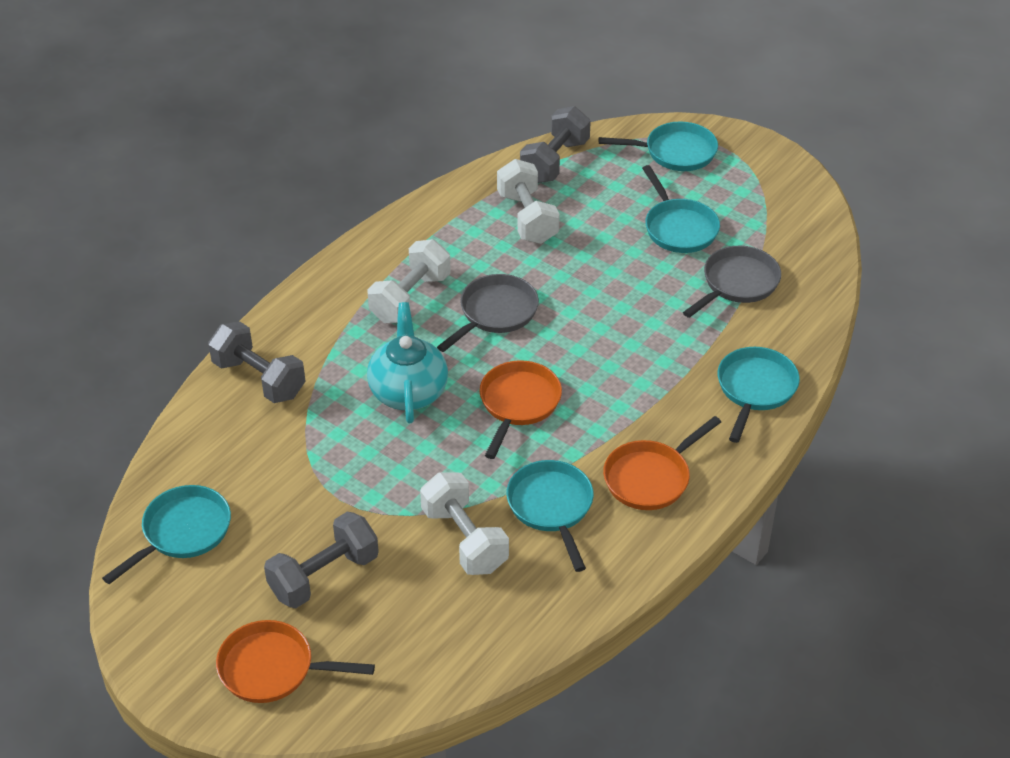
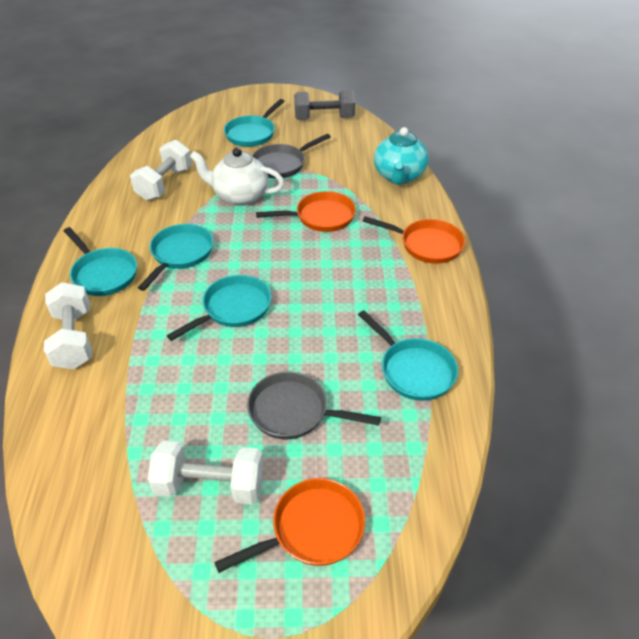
grey dumbbell: 3 -> 1
white teapot: 0 -> 1

